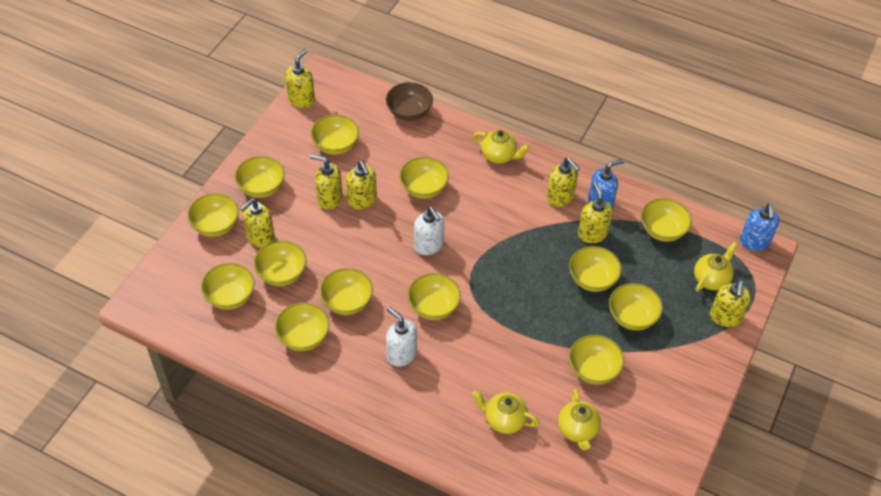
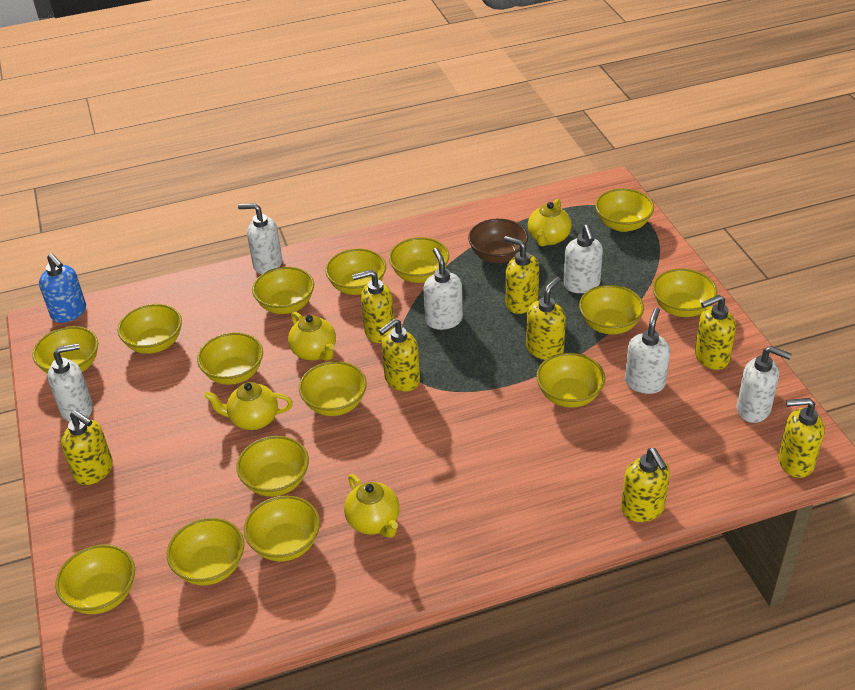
blue soap dispenser: 2 -> 1
white soap dispenser: 2 -> 6
yellow bowl: 13 -> 15
yellow soap dispenser: 7 -> 8

